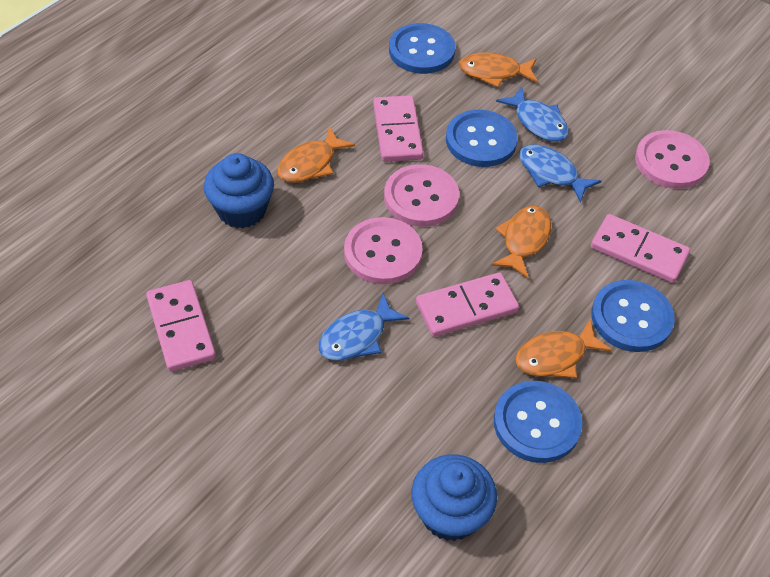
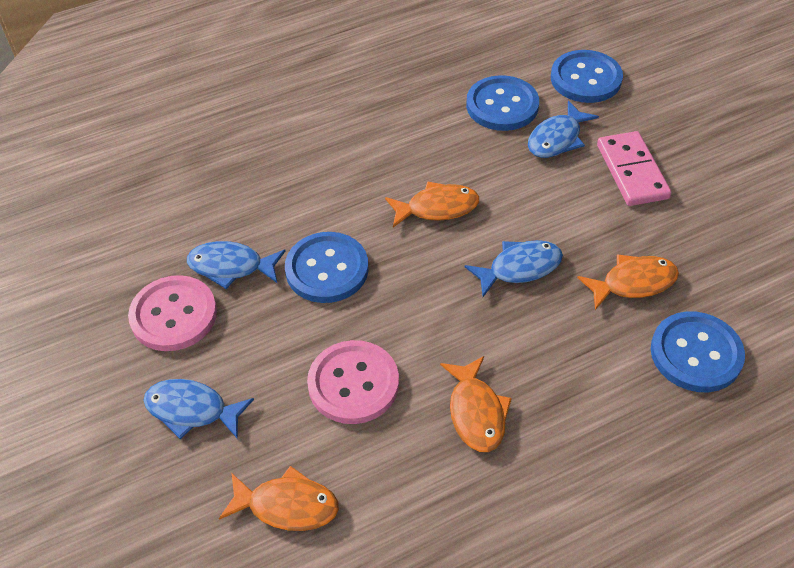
blue cupcake: 2 -> 0
blue fish: 3 -> 4
pink button: 3 -> 2
pink domino: 4 -> 1

